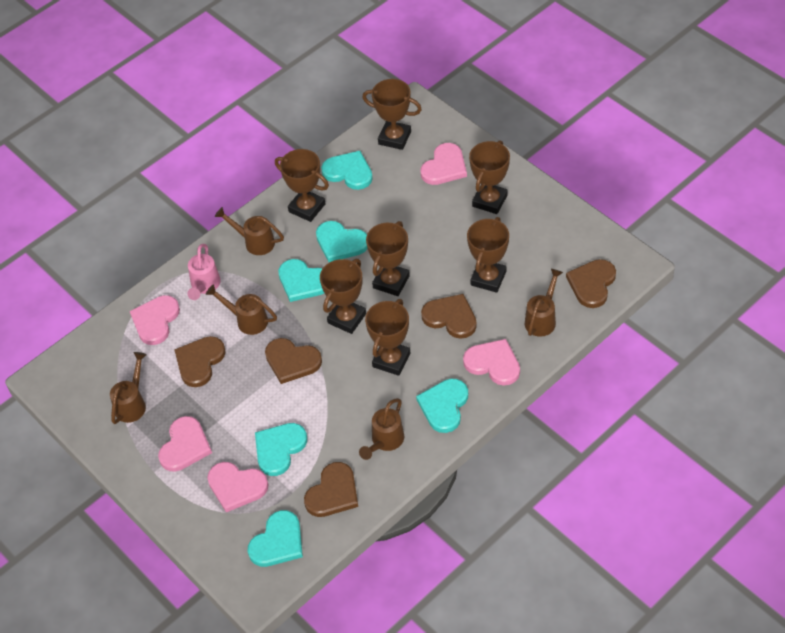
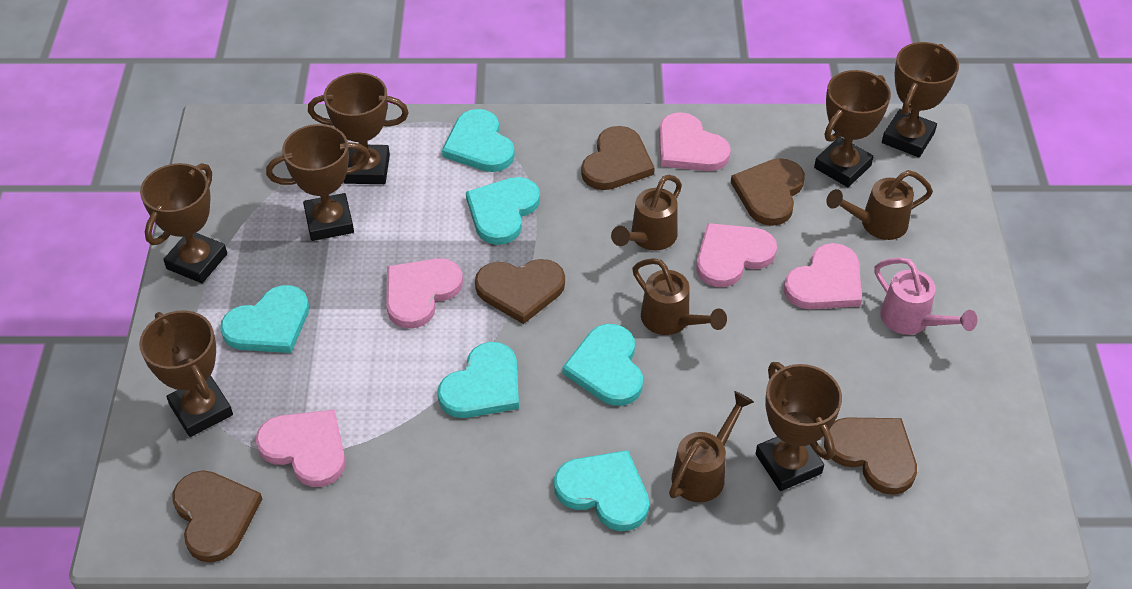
brown watering can: 5 -> 4

